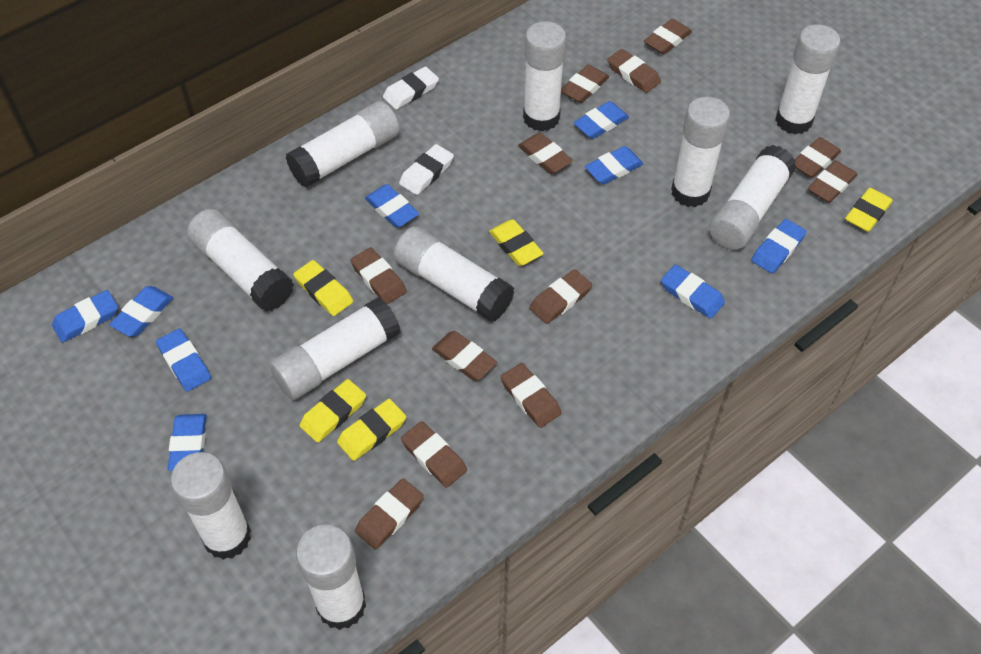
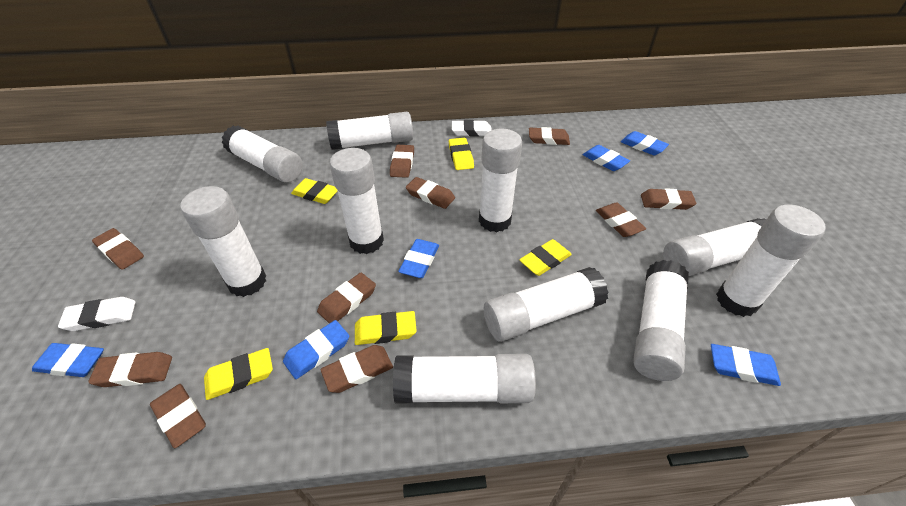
blue eraser: 9 -> 6
brown eraser: 12 -> 10

